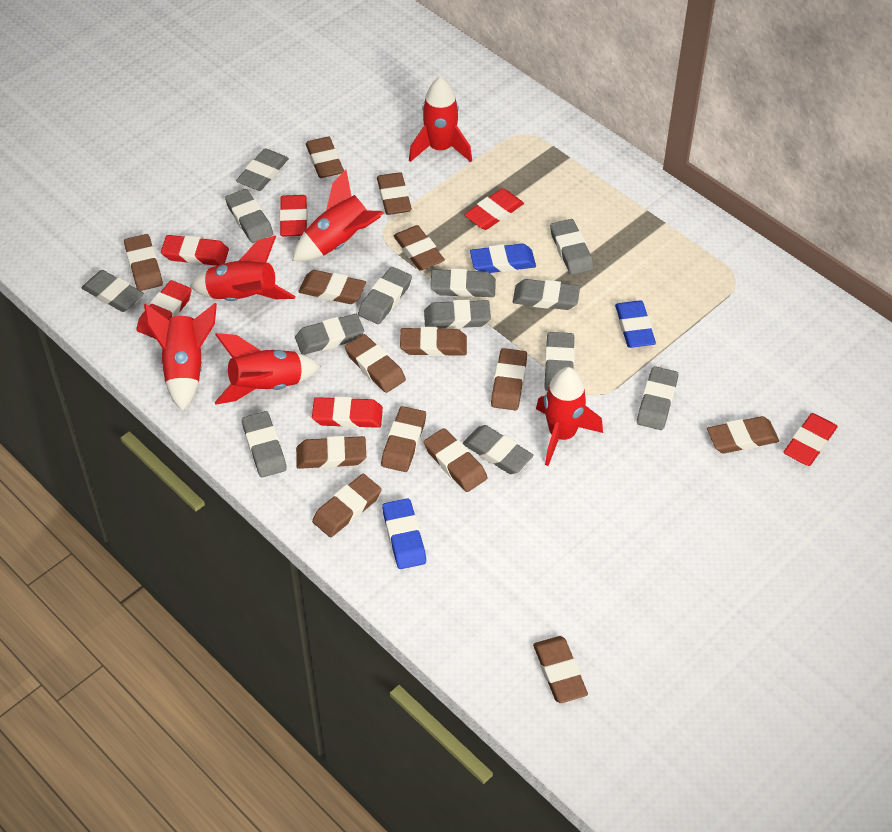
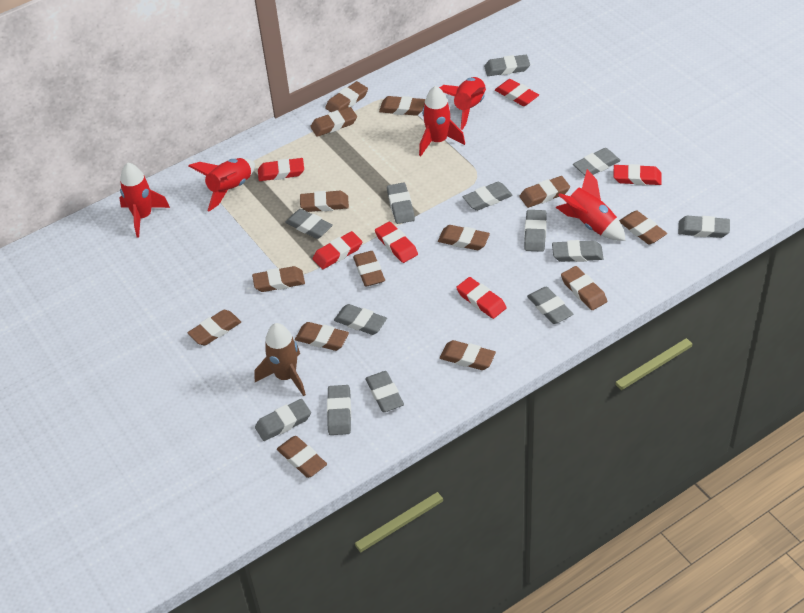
blue eraser: 3 -> 0
brown rocket: 0 -> 1
red rocket: 6 -> 5

